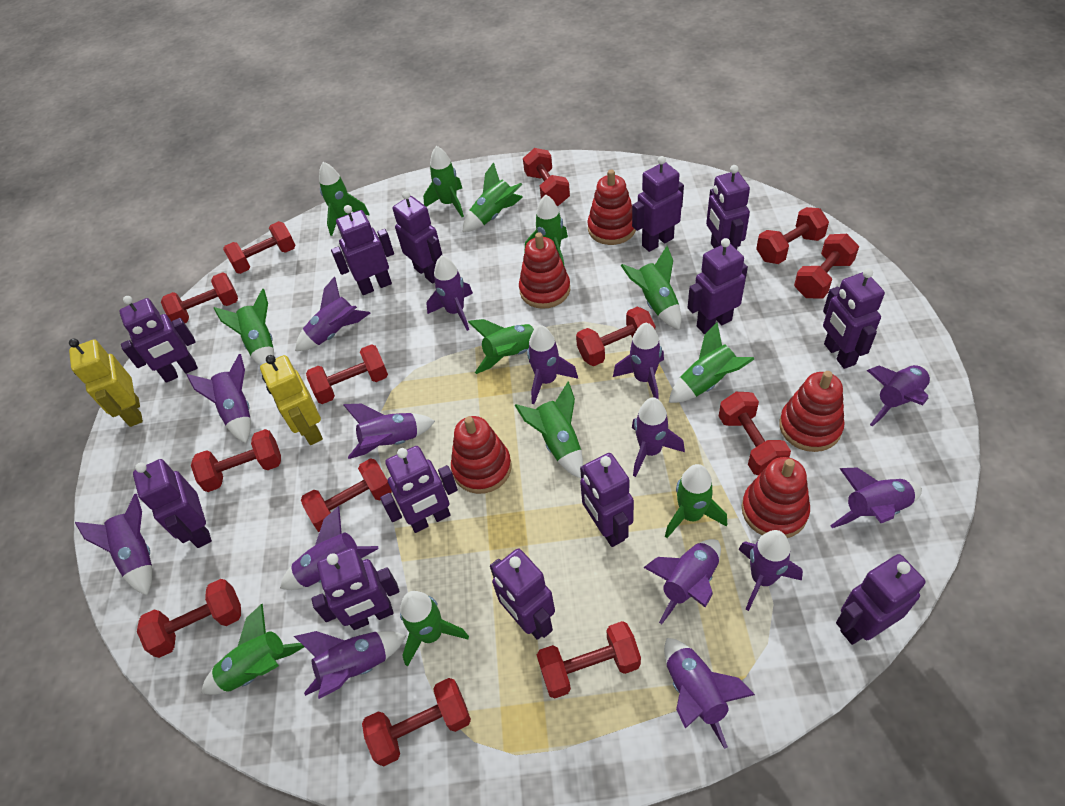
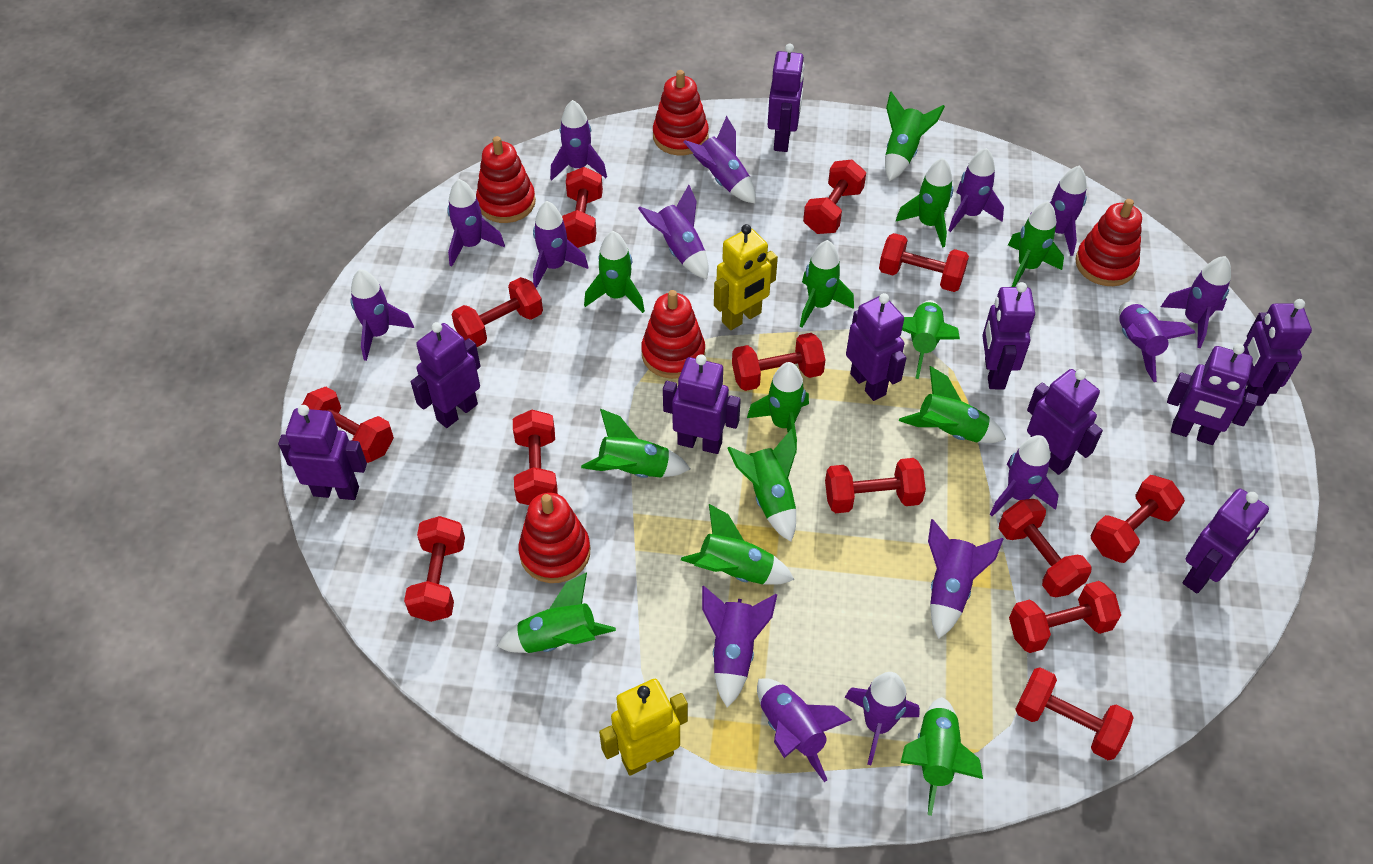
green rocket: 12 -> 13
purple robot: 13 -> 10

